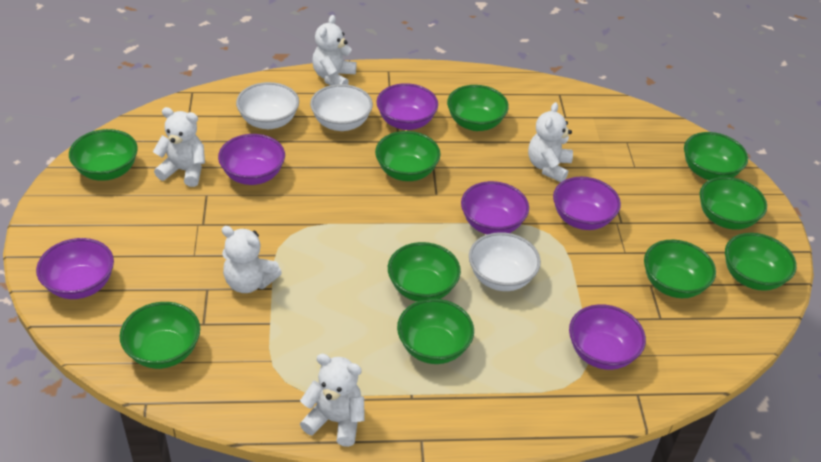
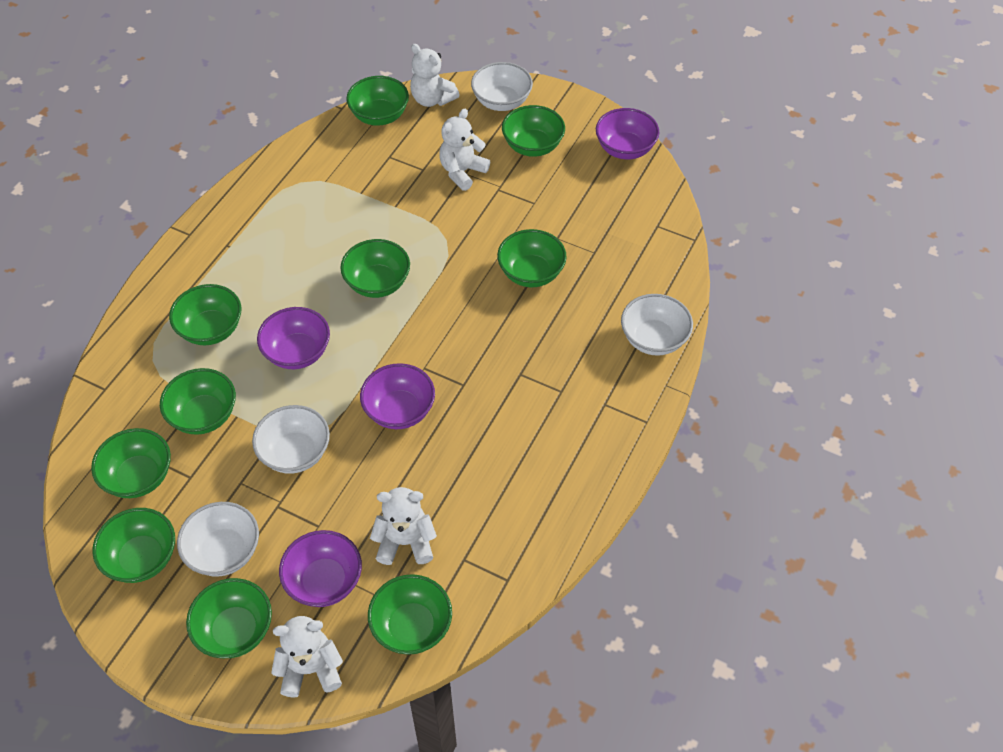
purple bowl: 6 -> 4
white bowl: 3 -> 4
white teddy bear: 5 -> 4

